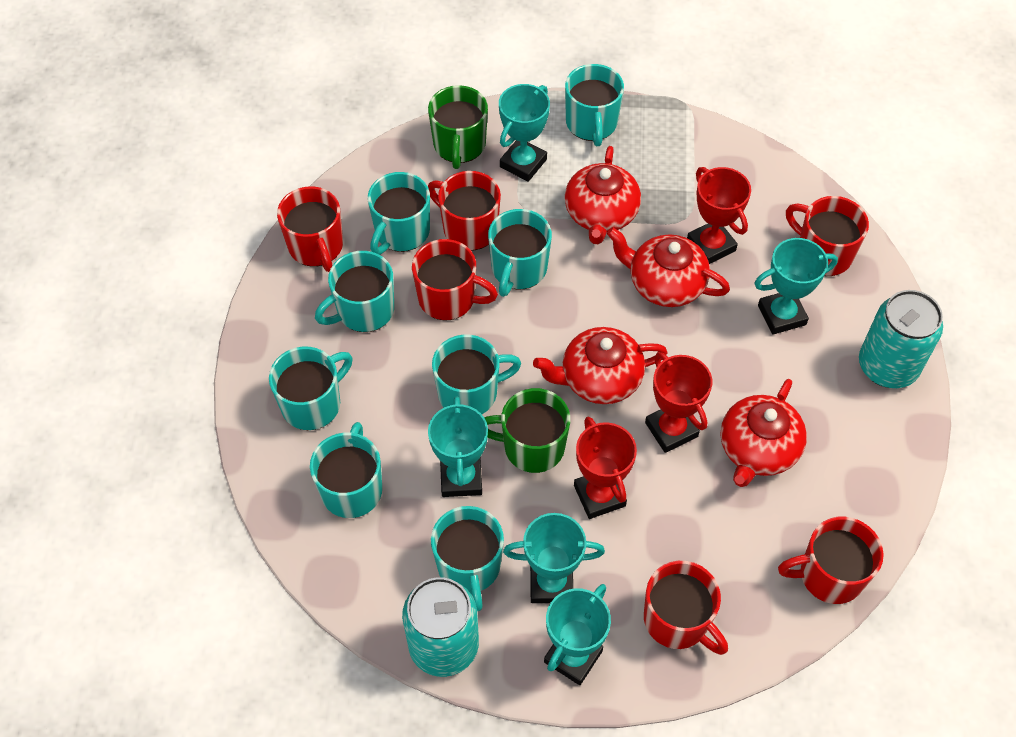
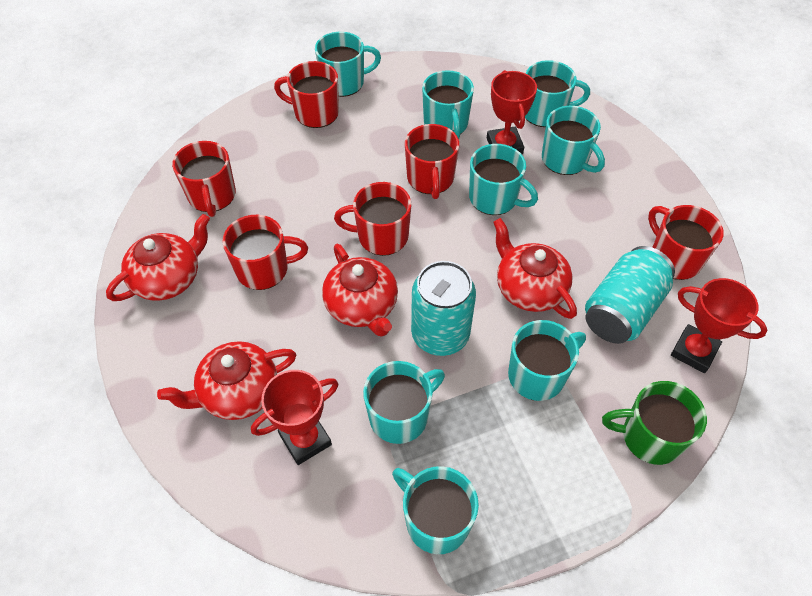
green mug: 2 -> 1
turquoise trophy: 5 -> 0

